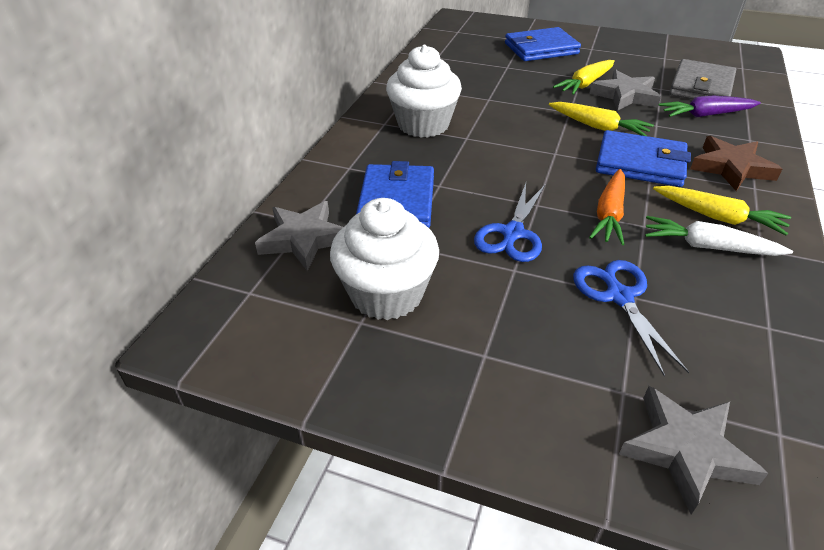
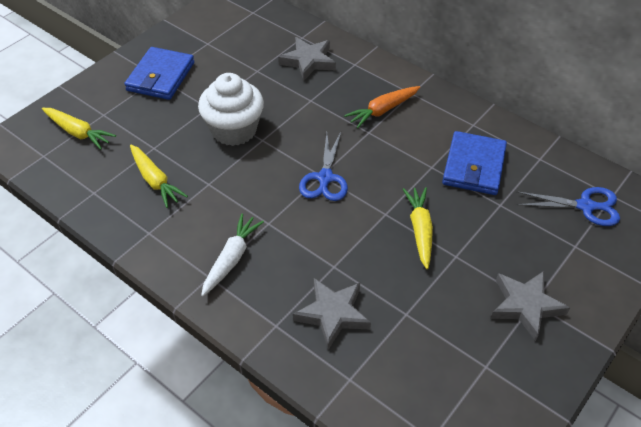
blue wallet: 3 -> 2
brown star: 1 -> 0
grey wallet: 1 -> 0
purple carrot: 1 -> 0
white cupcake: 2 -> 1

